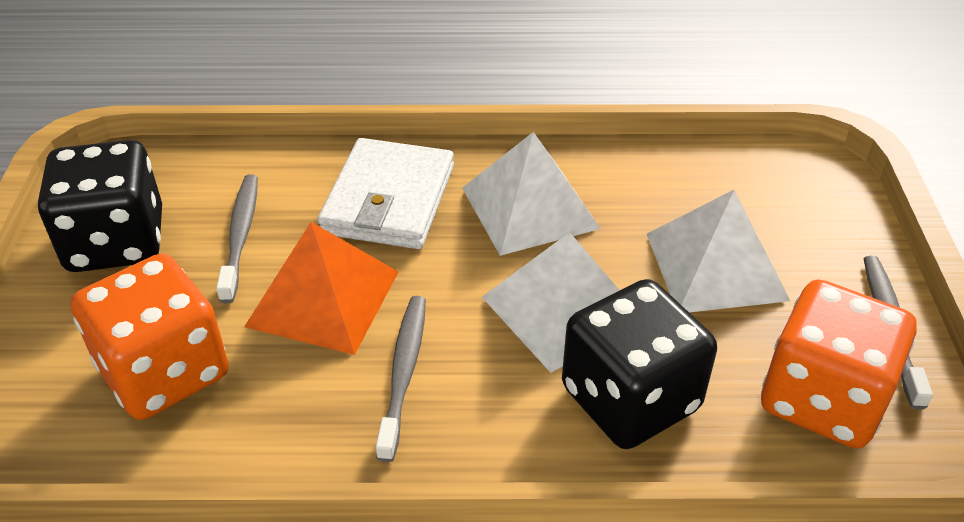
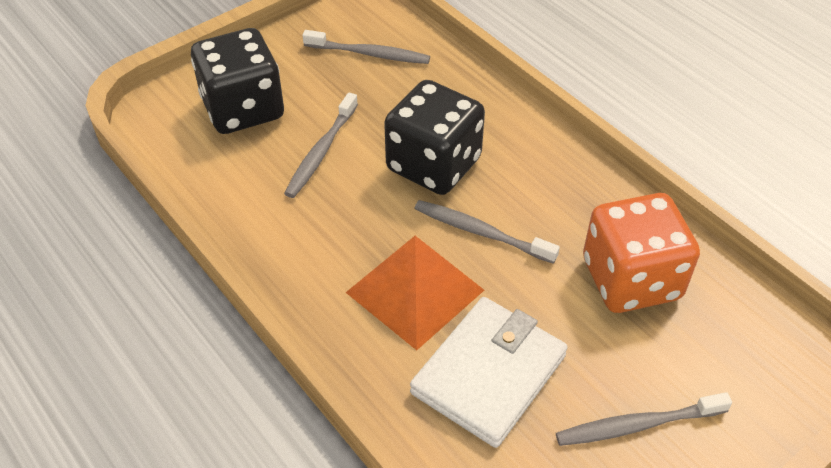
grey toothbrush: 3 -> 4
orange dice: 2 -> 1
white pyramid: 3 -> 0

